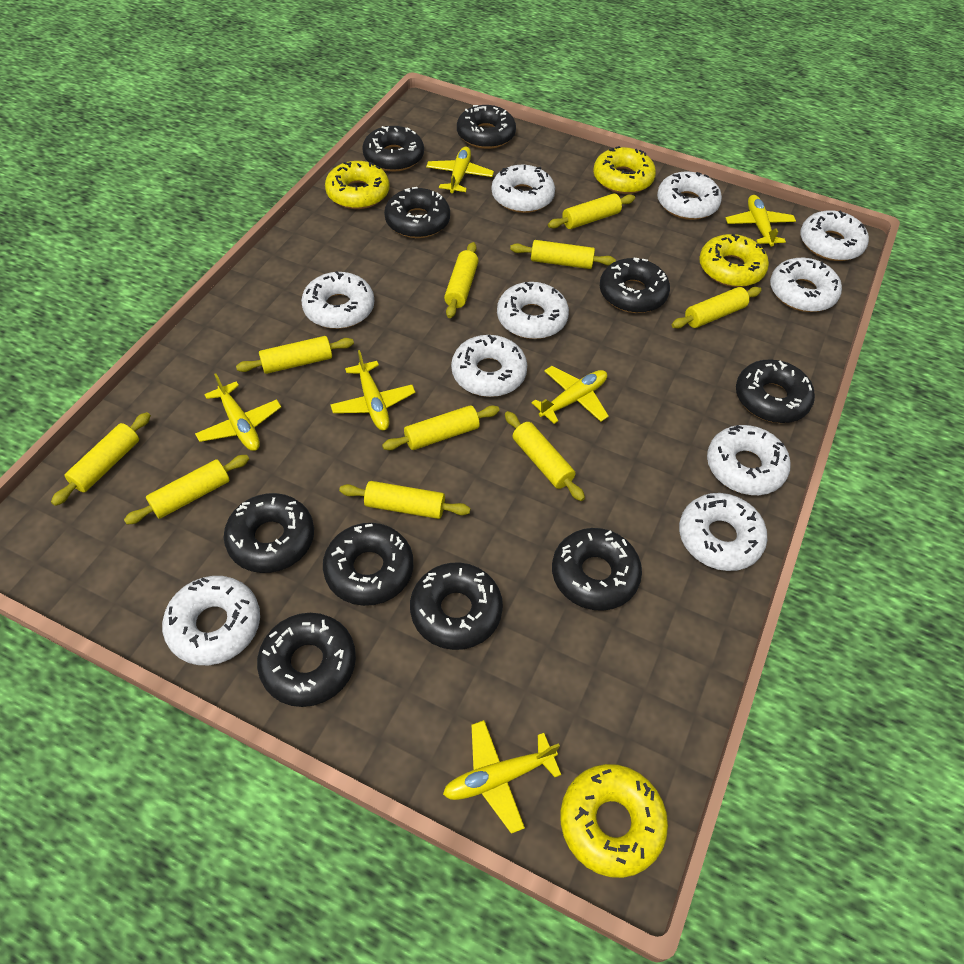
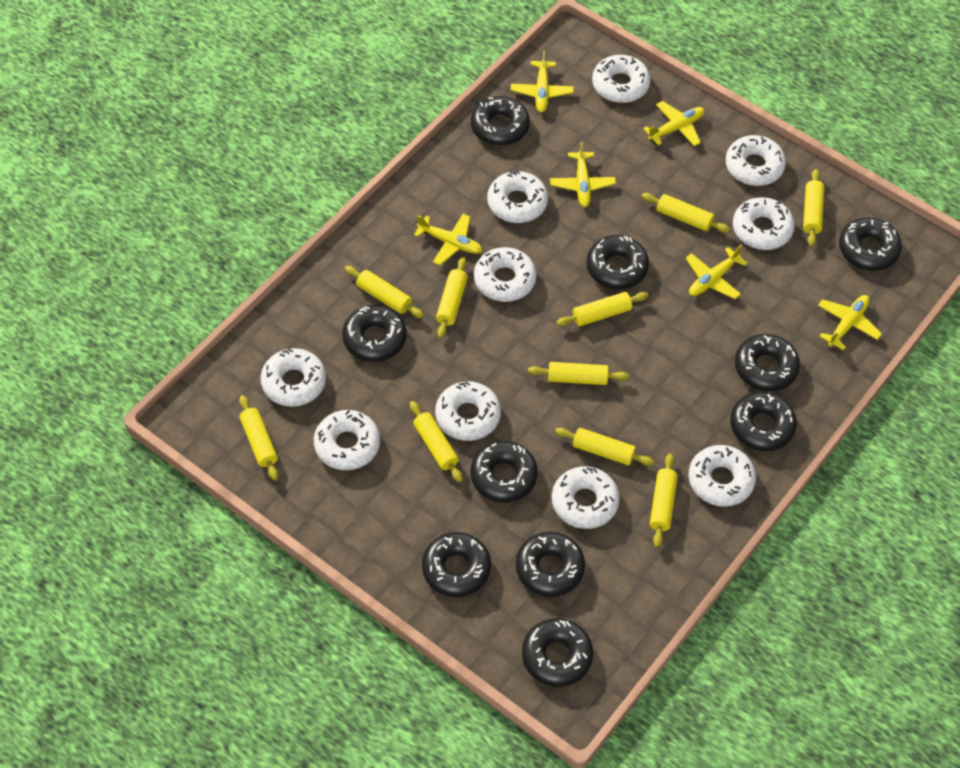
yellow donut: 4 -> 0

